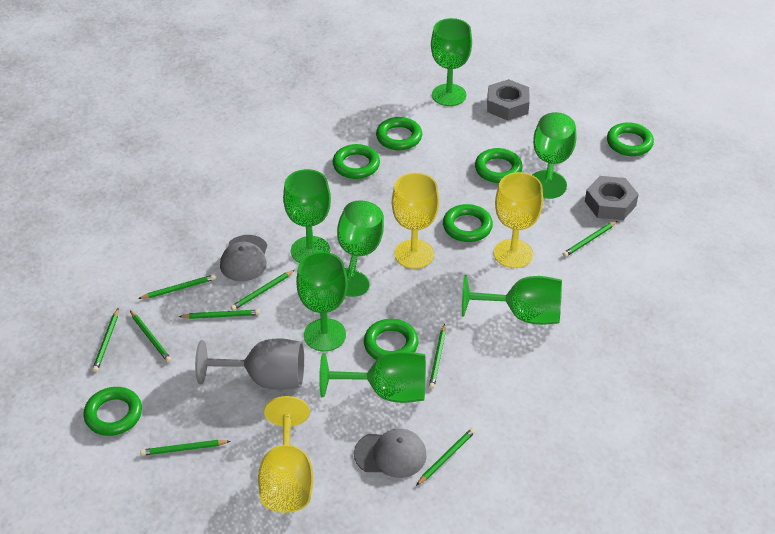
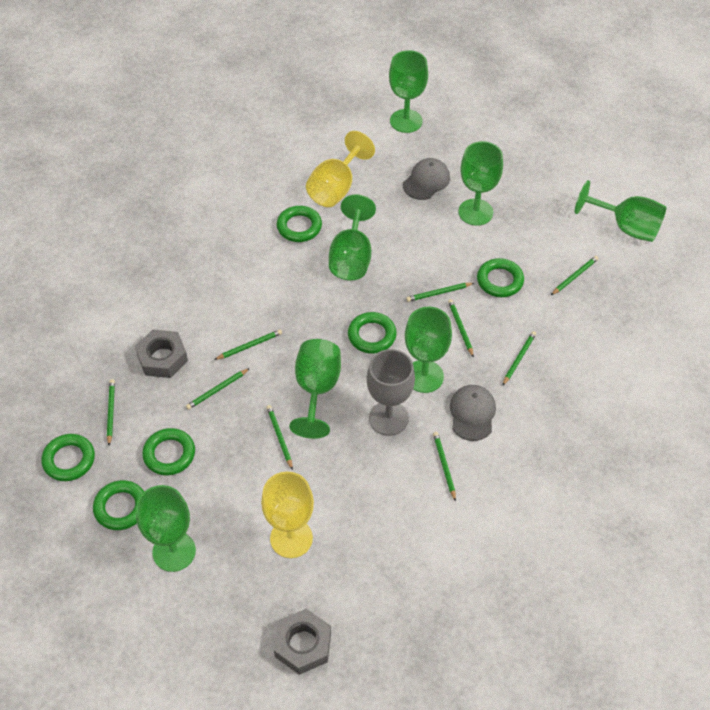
green ring: 7 -> 6
yellow goblet: 3 -> 2

